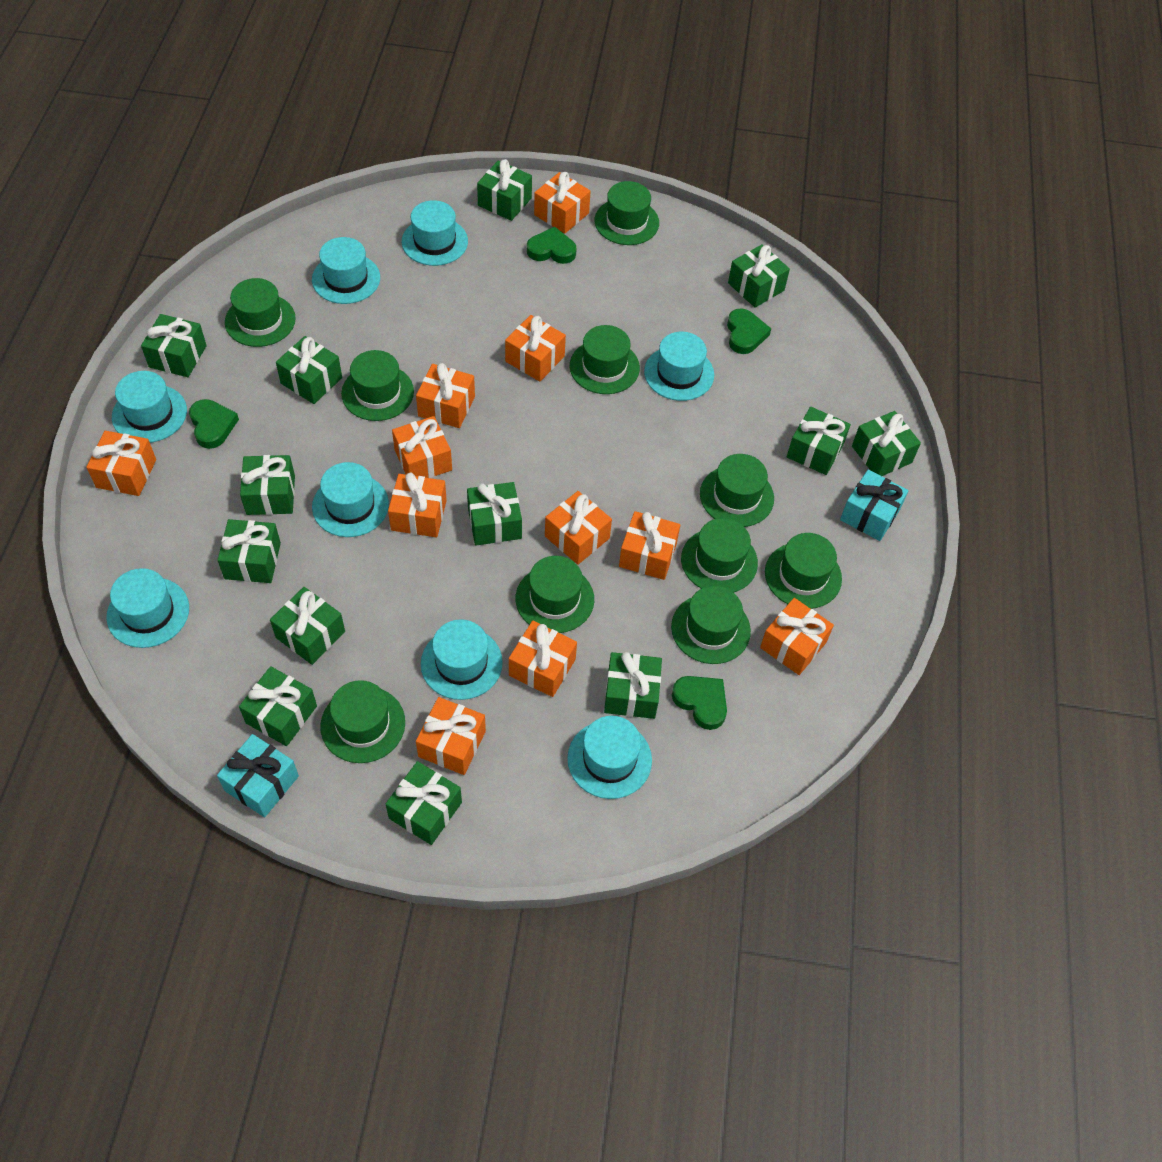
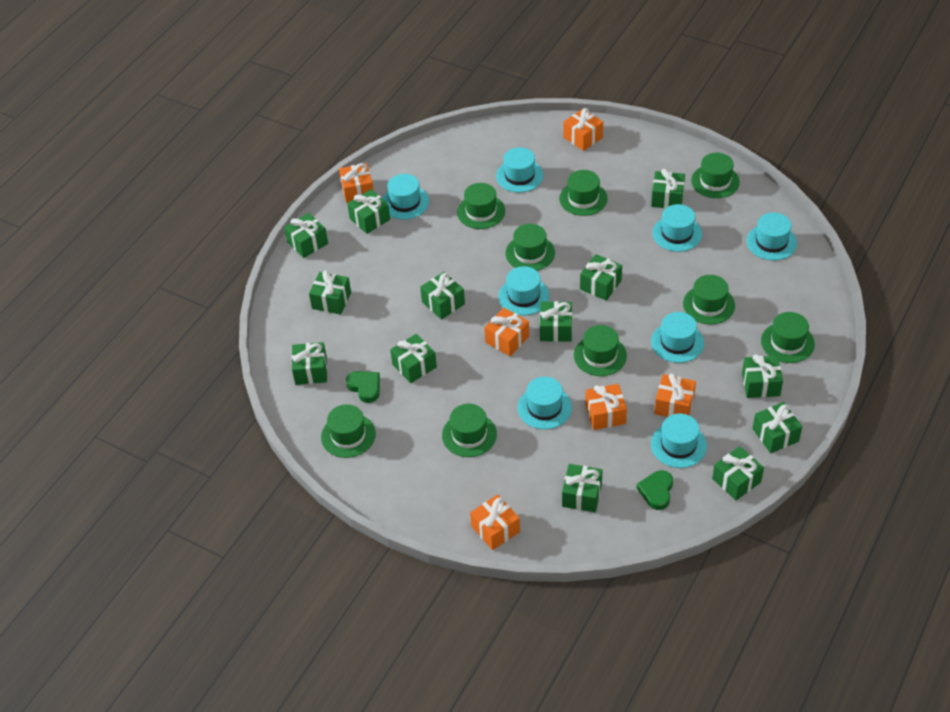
green hat: 10 -> 9
green heart: 4 -> 2
orange gift: 11 -> 6
turquoise gift: 2 -> 0

